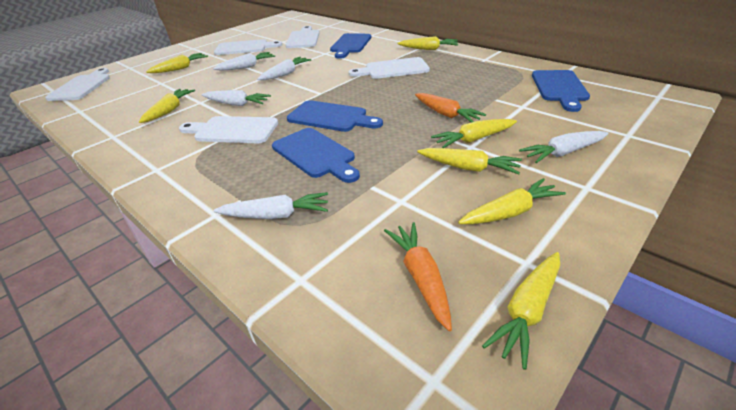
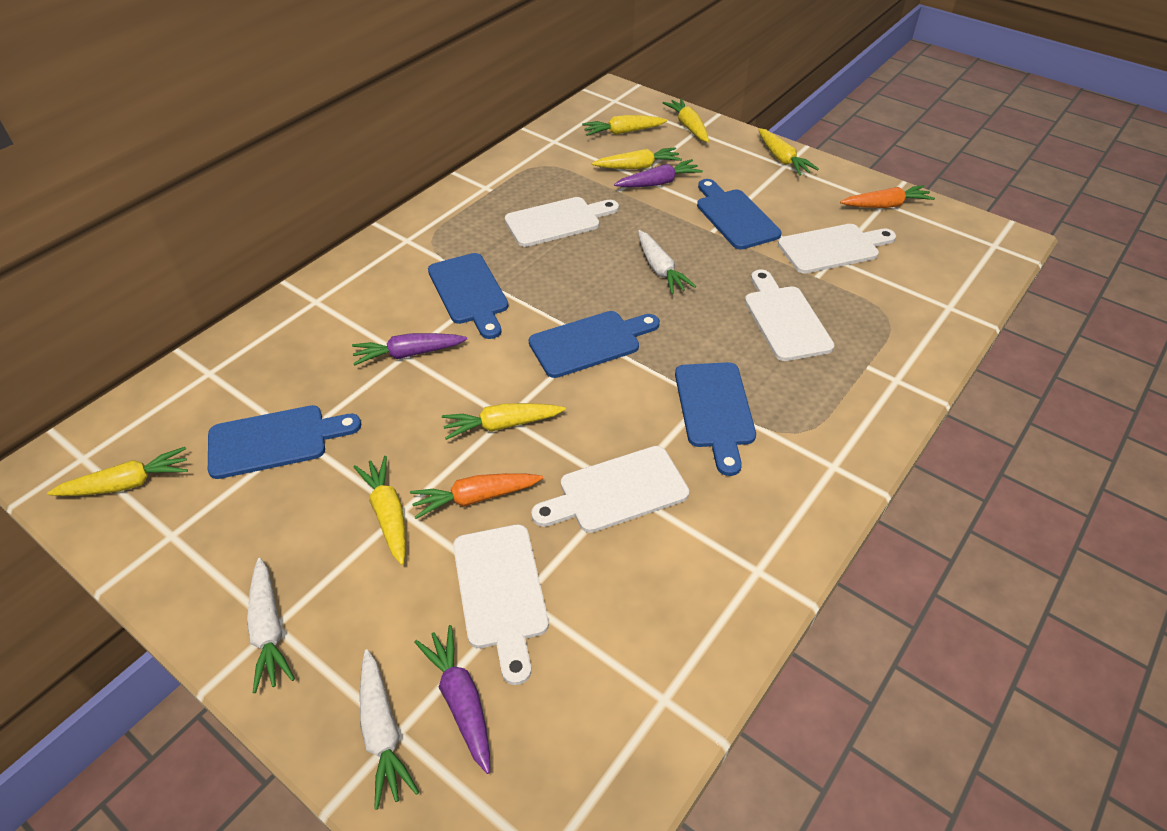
blue cutting board: 4 -> 5
purple carrot: 0 -> 3
white carrot: 5 -> 3

